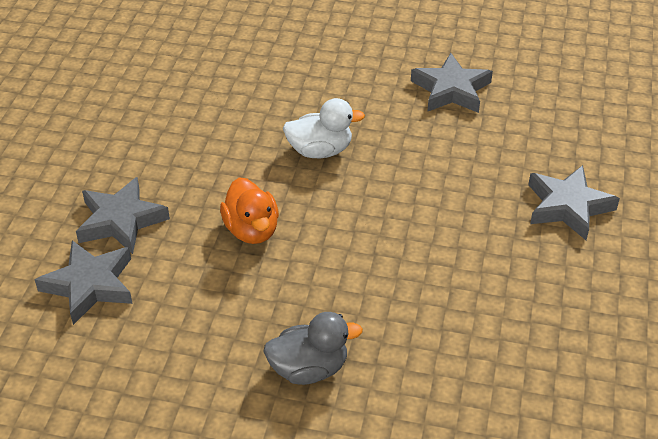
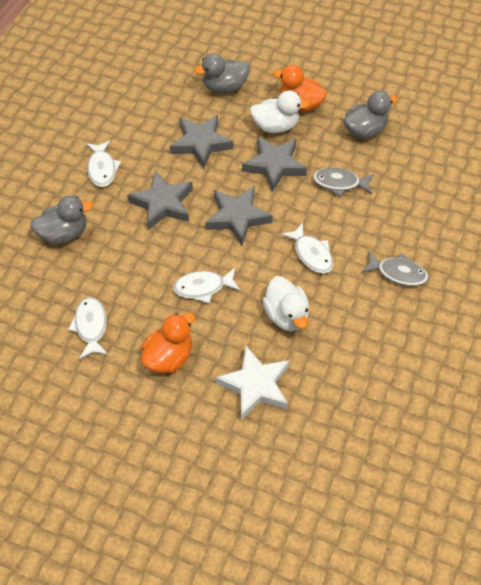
grey duck: 1 -> 3
grey fish: 0 -> 2
orange duck: 1 -> 2
white duck: 1 -> 2
white fish: 0 -> 4
white star: 0 -> 1

